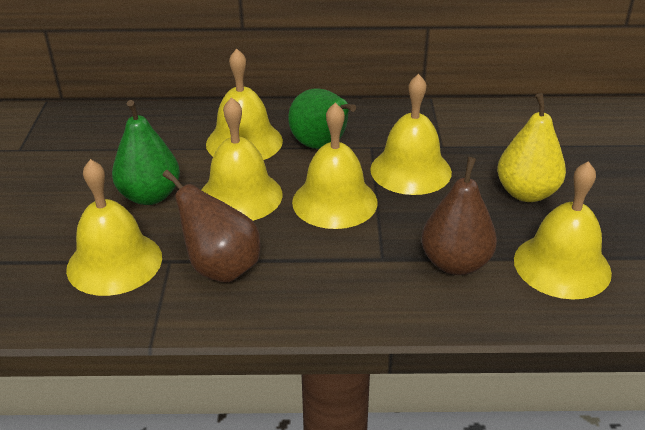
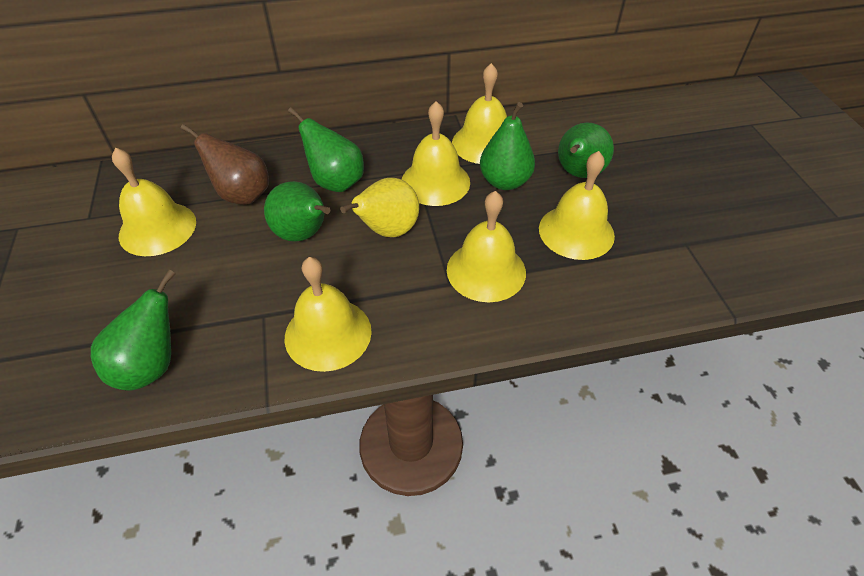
brown pear: 2 -> 1
green pear: 2 -> 5

